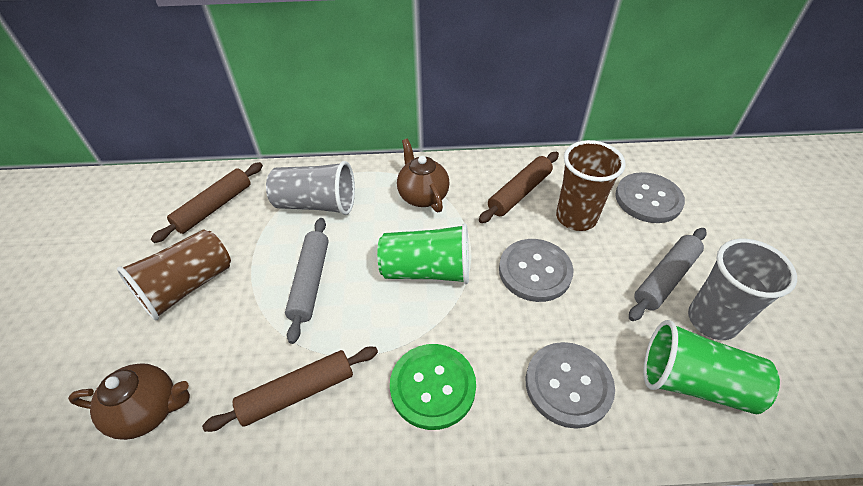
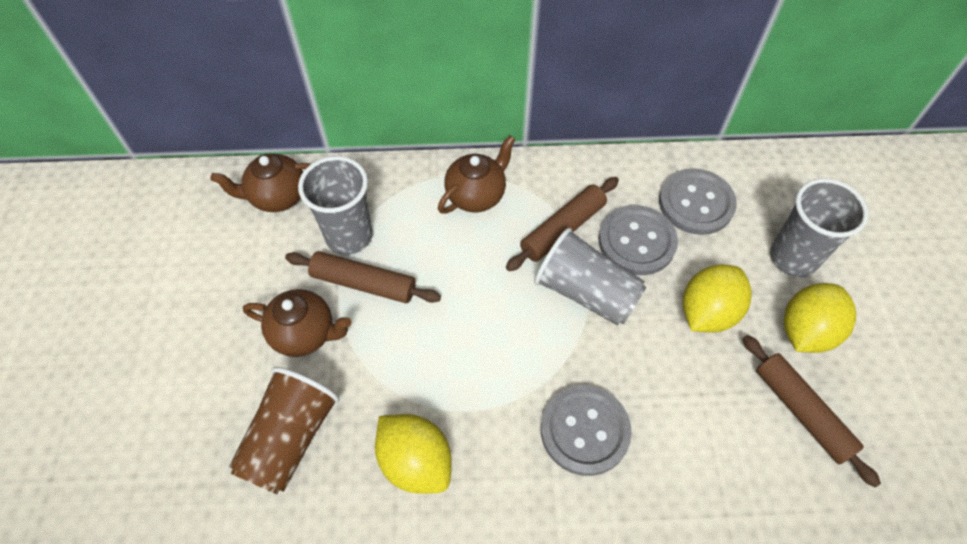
brown cup: 2 -> 1
brown teapot: 2 -> 3
green button: 1 -> 0
green cup: 2 -> 0
grey cup: 2 -> 3
grey rolling pin: 2 -> 0
yellow lemon: 0 -> 3

